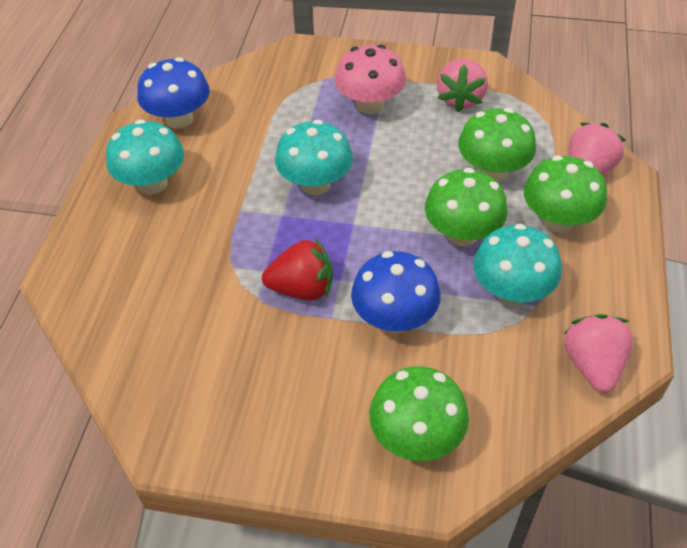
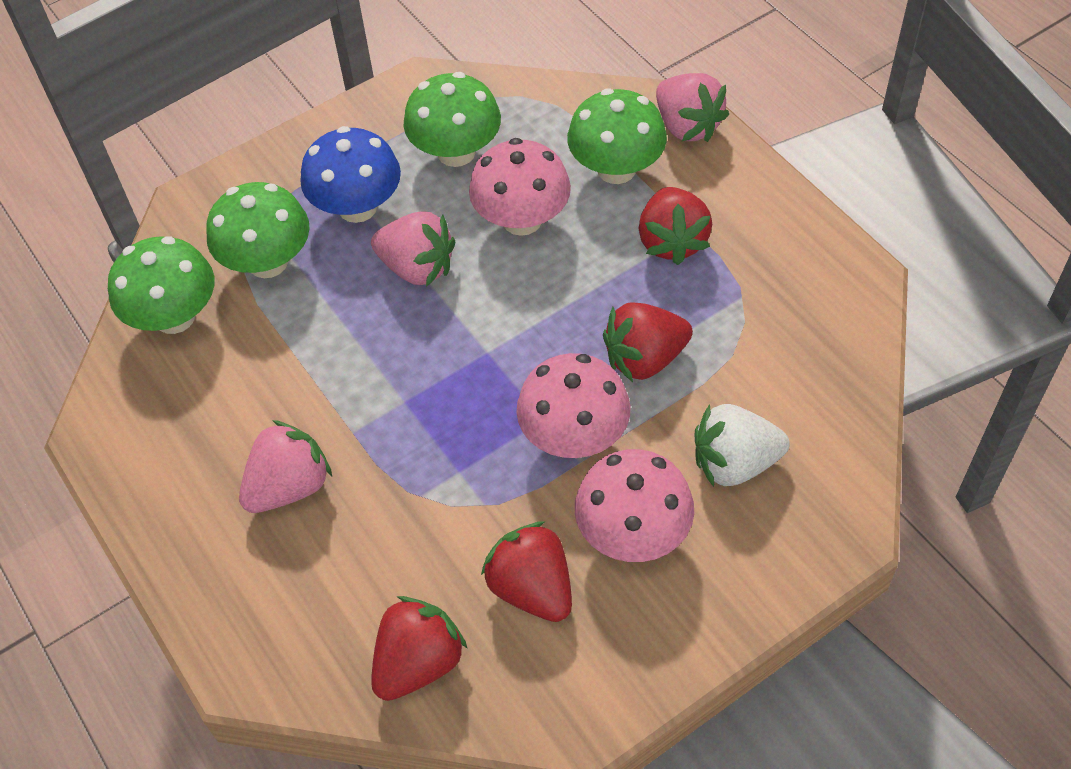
blue mushroom: 2 -> 1
pink mushroom: 1 -> 3
red strawberry: 1 -> 4
turquoise mushroom: 3 -> 0
white strawberry: 0 -> 1

